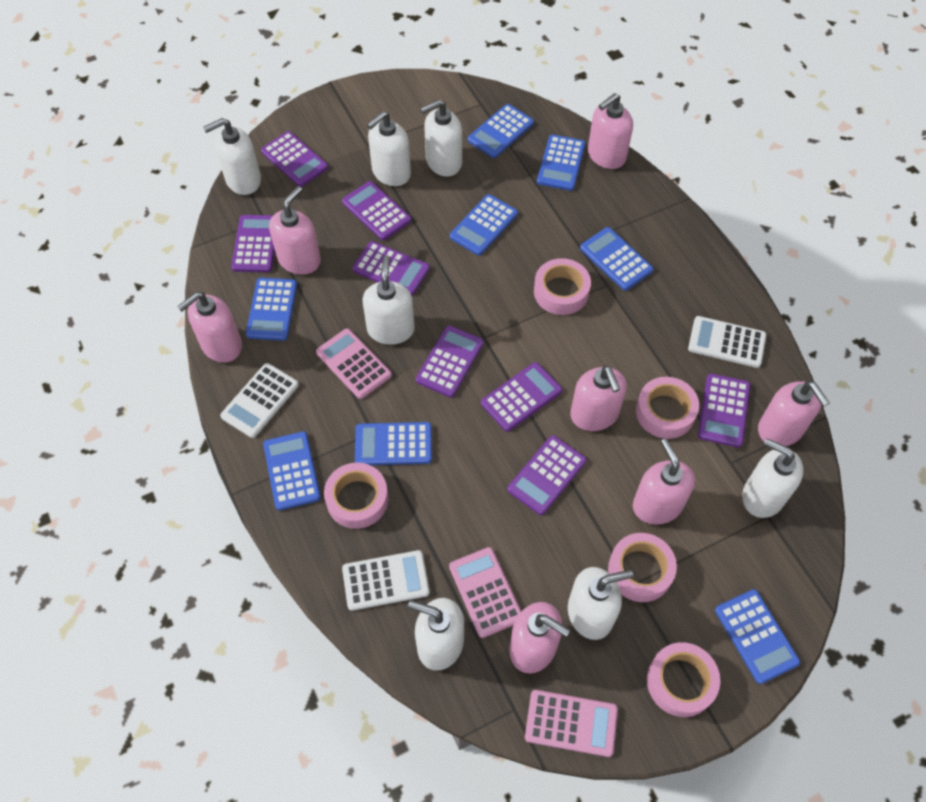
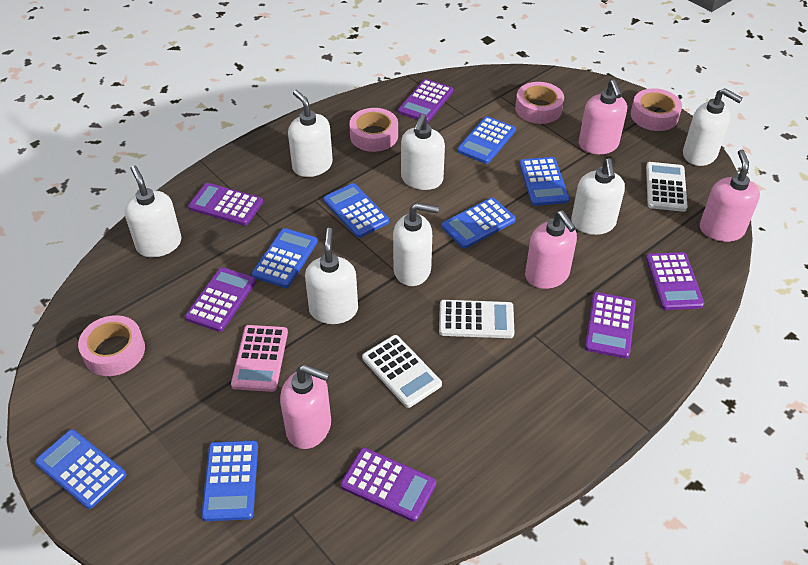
blue calculator: 8 -> 7
pink calculator: 3 -> 1
pink soap dispenser: 7 -> 4
pink tape: 5 -> 4
purple calculator: 8 -> 6

